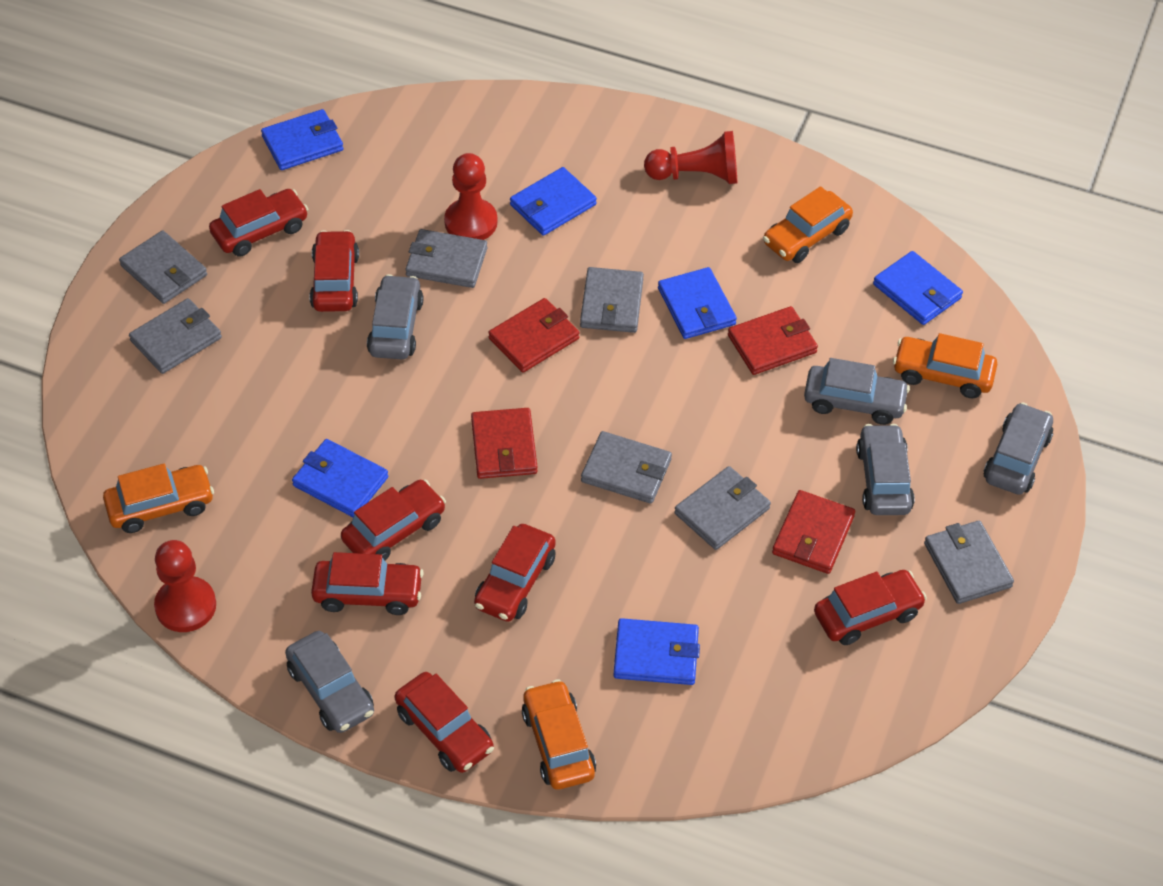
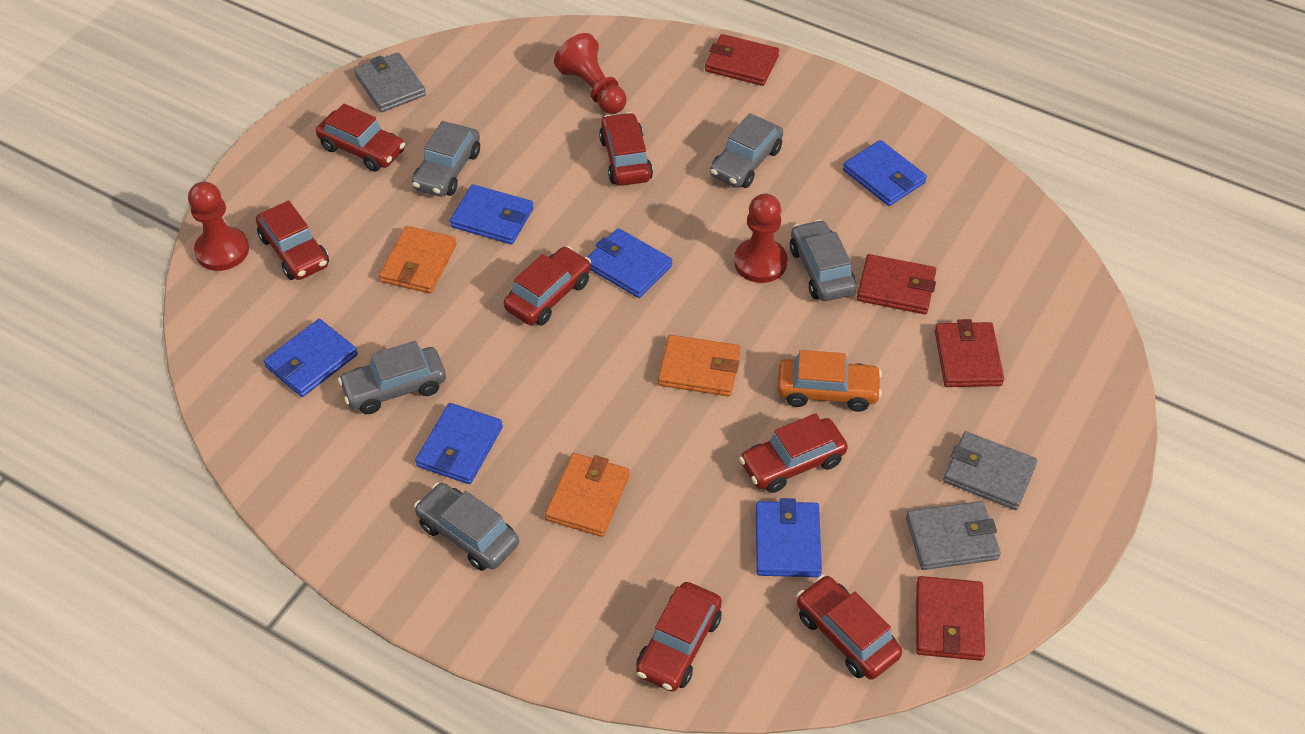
grey wallet: 7 -> 3
orange car: 4 -> 1
orange wallet: 0 -> 3

